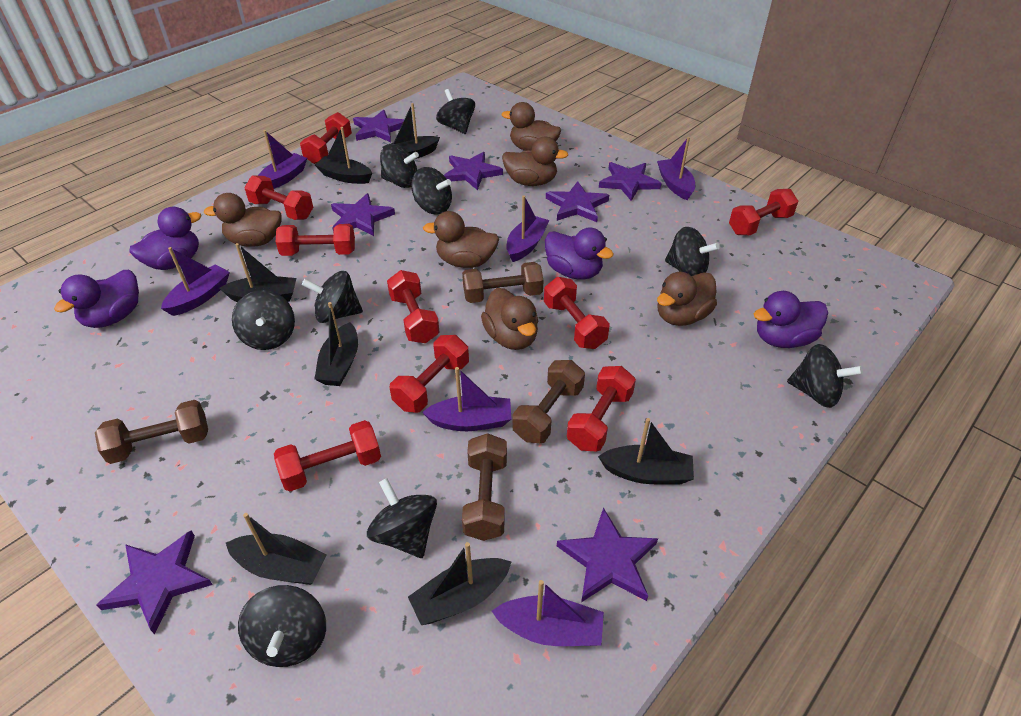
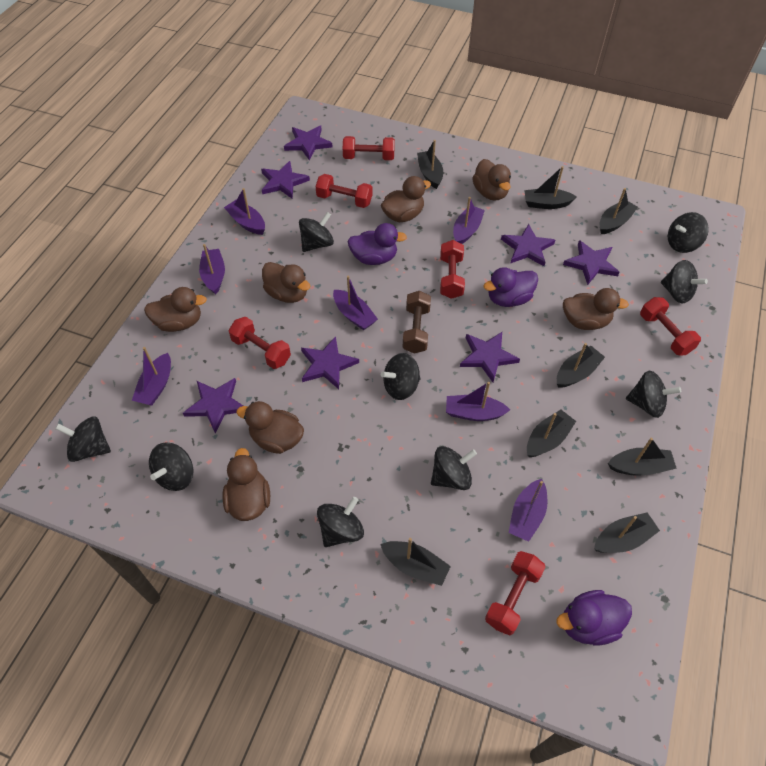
black boat: 7 -> 8
brown duck: 6 -> 7
brown dumbbell: 4 -> 1
purple boat: 6 -> 7
purple duck: 4 -> 3
red dumbbell: 9 -> 6

